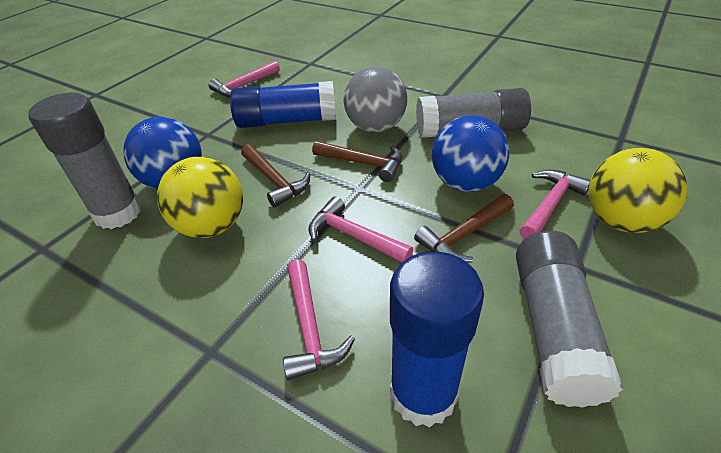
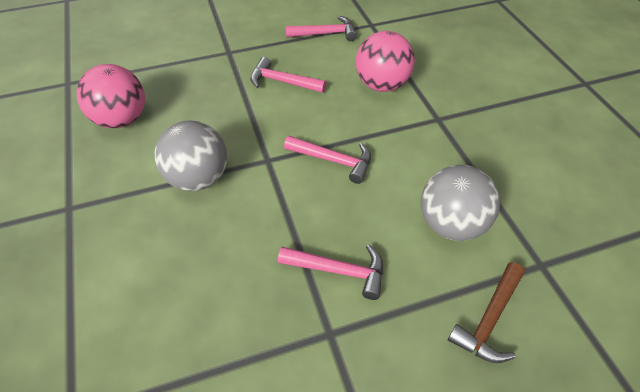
blue ball: 2 -> 0
blue glue stick: 2 -> 0
brown hammer: 3 -> 1
grey ball: 1 -> 2
grey glue stick: 3 -> 0
pink ball: 0 -> 2
yellow ball: 2 -> 0

